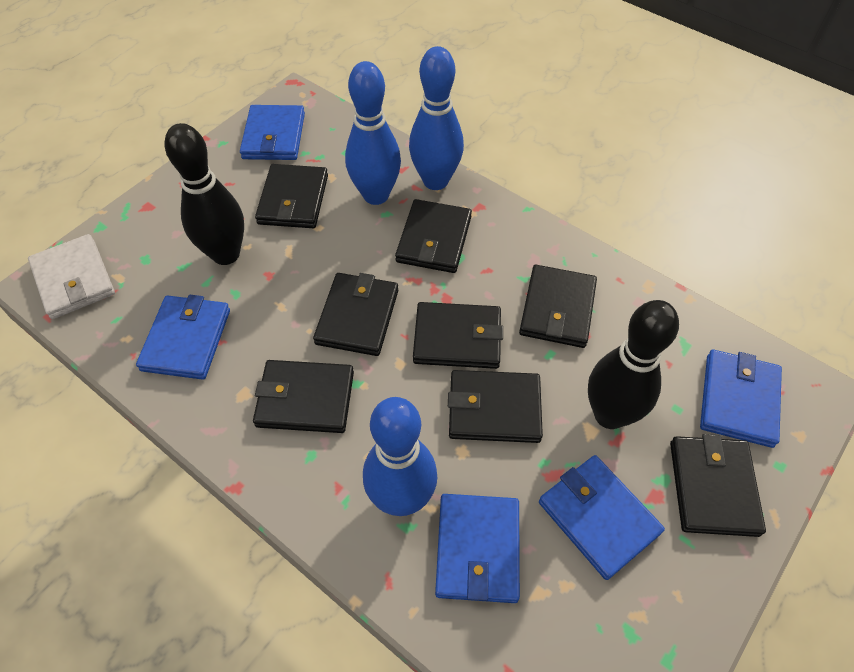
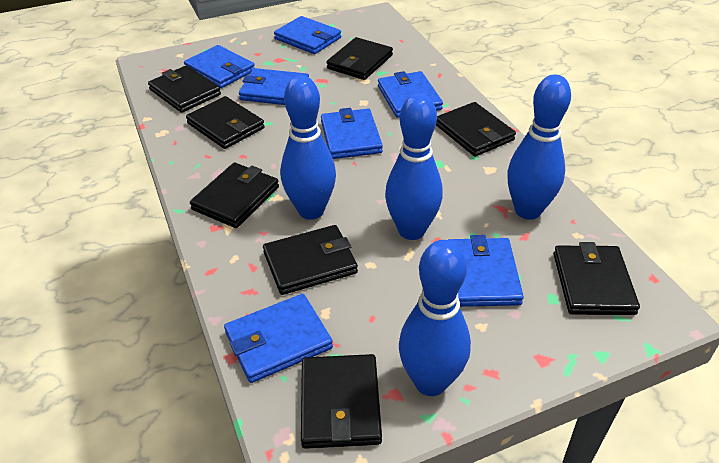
black bowling pin: 2 -> 0
blue bowling pin: 3 -> 4
blue wallet: 5 -> 7
white wallet: 1 -> 0

